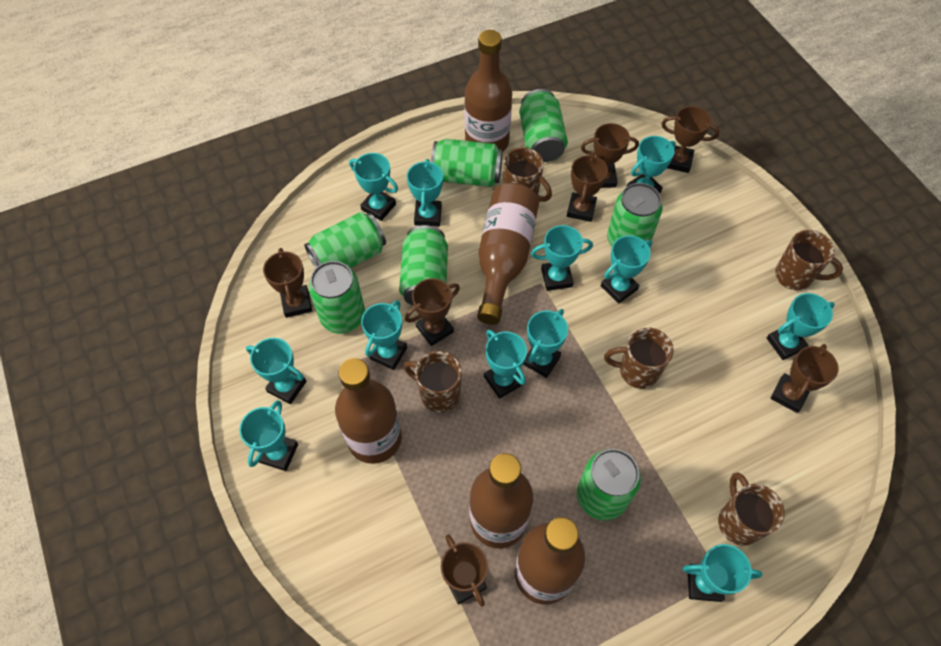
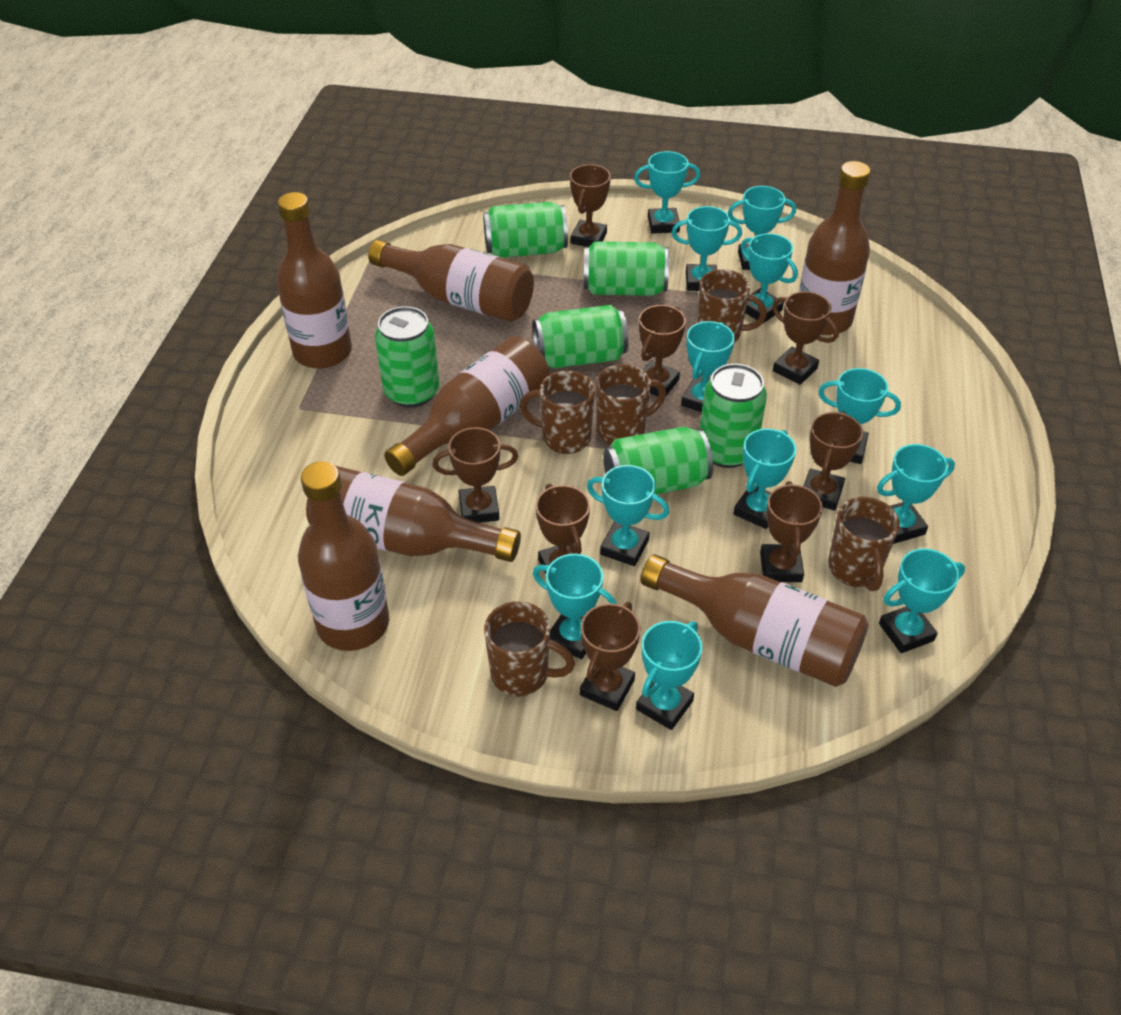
brown bottle: 5 -> 7
brown trophy: 7 -> 8
green can: 7 -> 6

